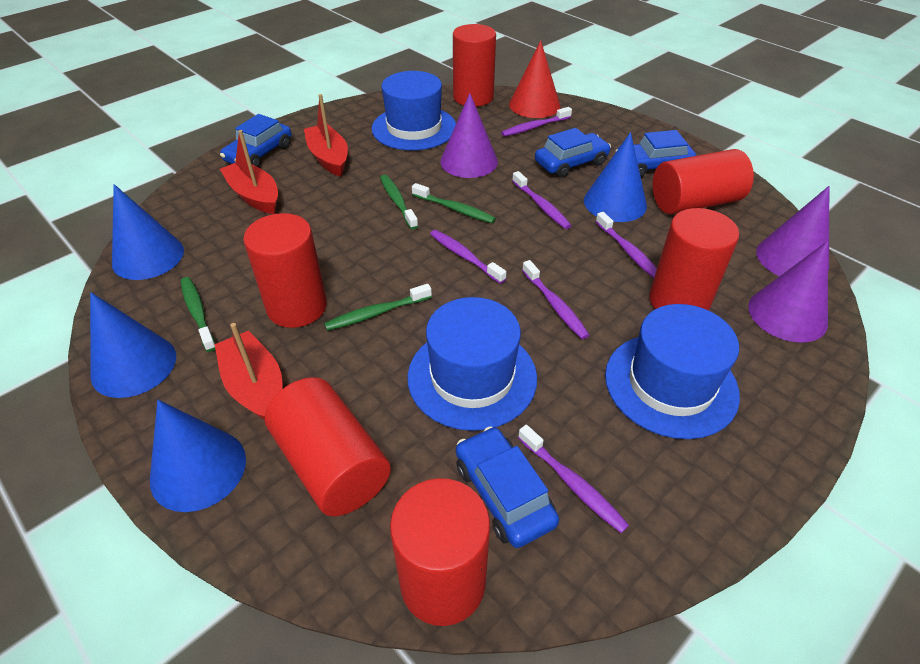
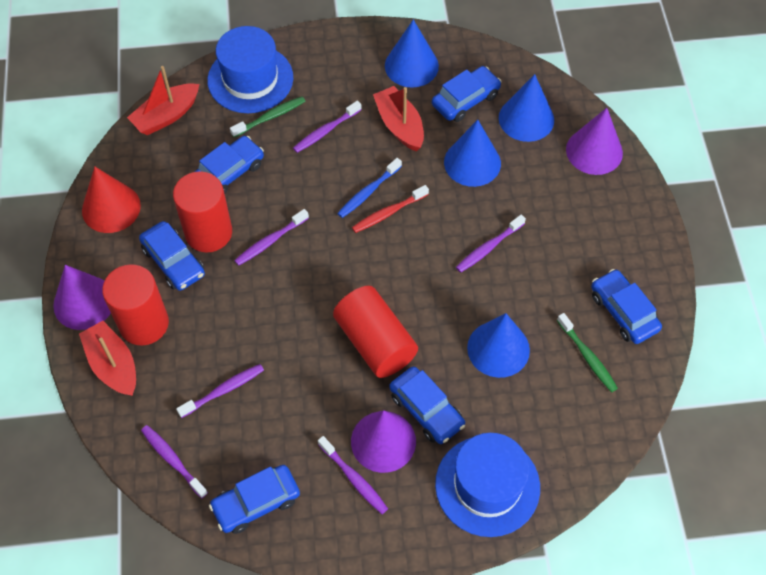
blue car: 4 -> 6
blue hat: 3 -> 2
blue toothbrush: 0 -> 1
green toothbrush: 4 -> 2
red cylinder: 6 -> 3
red toothbrush: 0 -> 1

